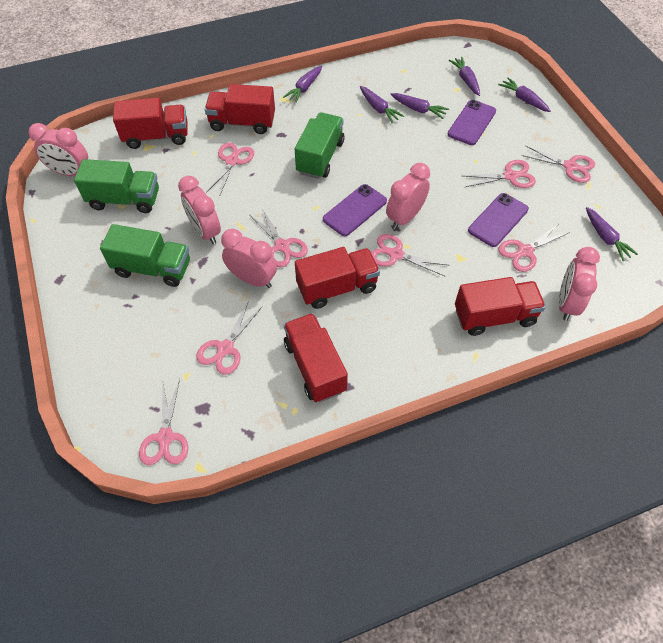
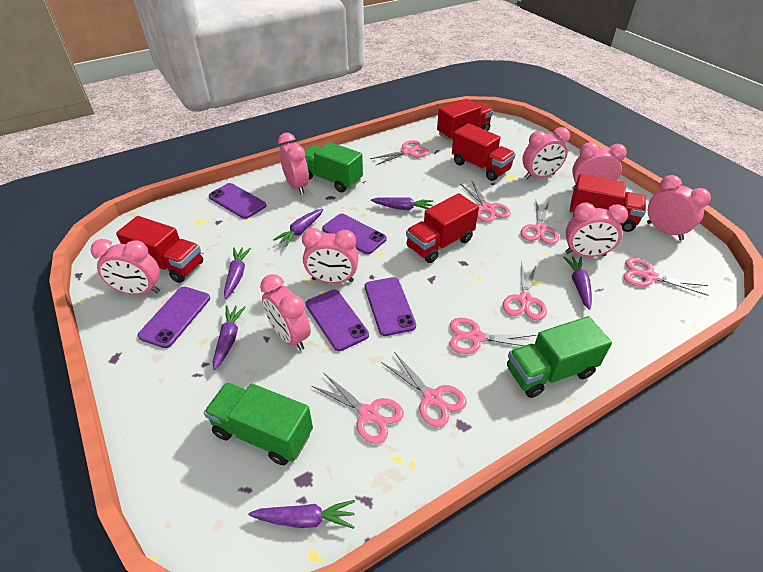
pink clock: 5 -> 8
purple phone: 3 -> 5

